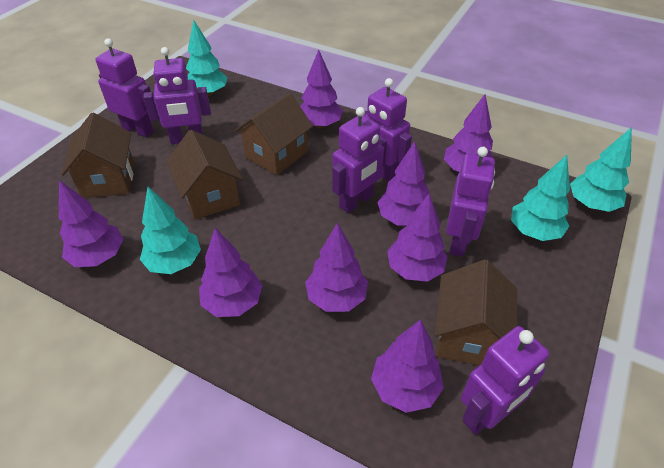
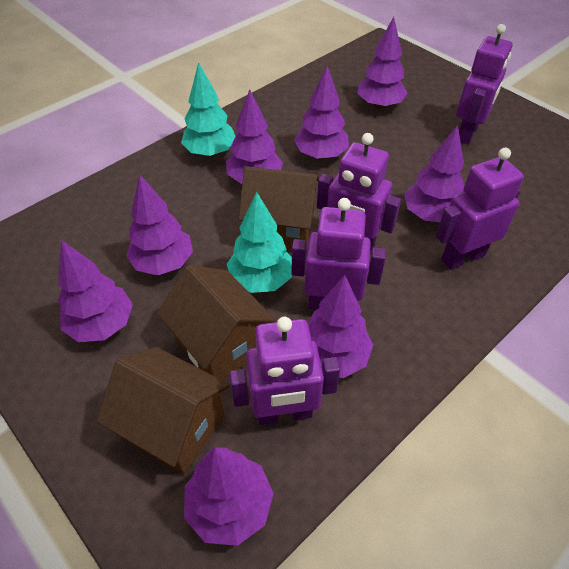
brown house: 4 -> 3
purple robot: 6 -> 5
turquoise tree: 4 -> 2

